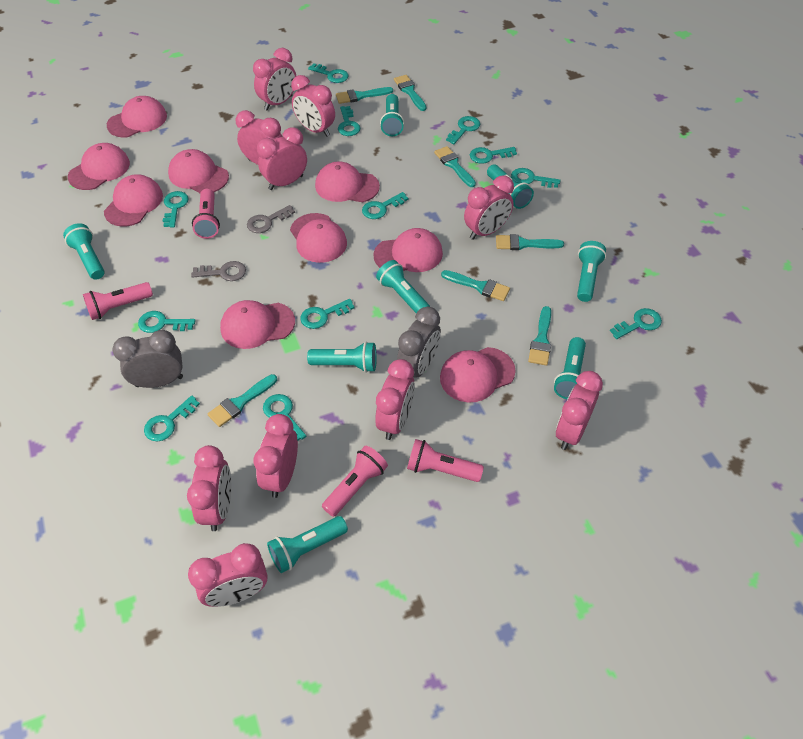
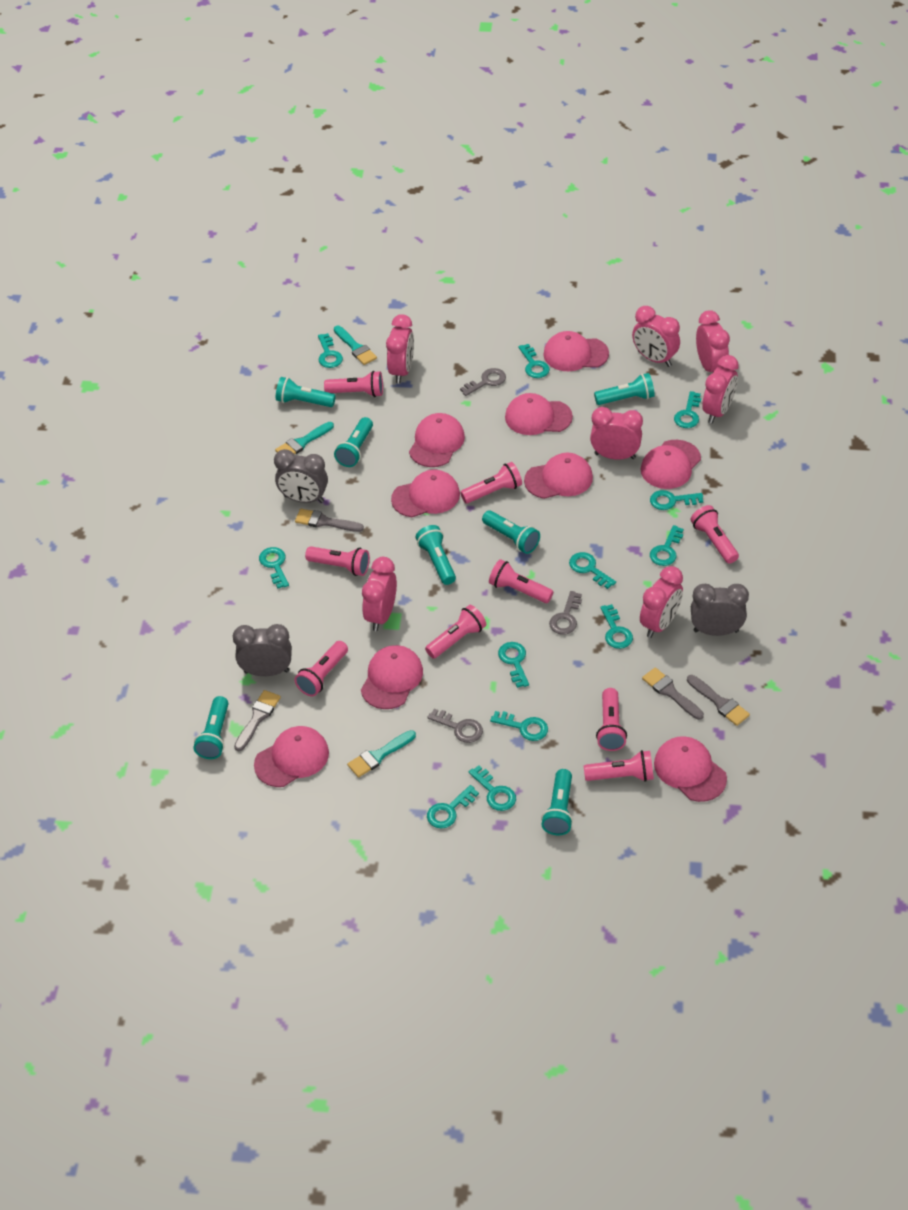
grey brush: 0 -> 4
grey clock: 2 -> 3
grey key: 2 -> 3
pink clock: 10 -> 7
pink flashlight: 4 -> 9
turquoise brush: 7 -> 3
turquoise flashlight: 8 -> 7

